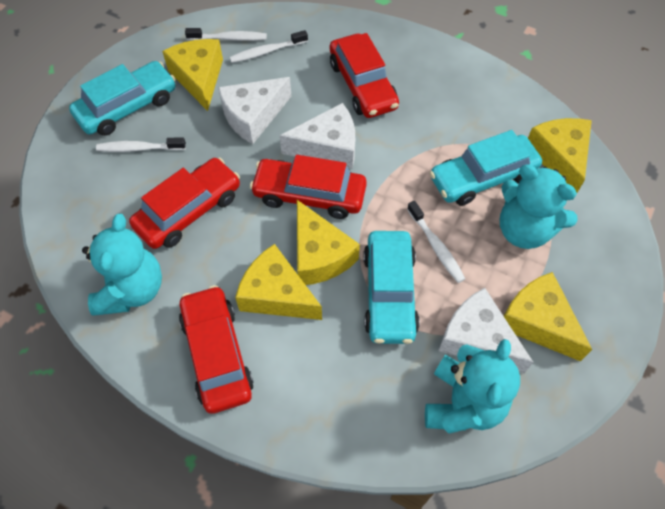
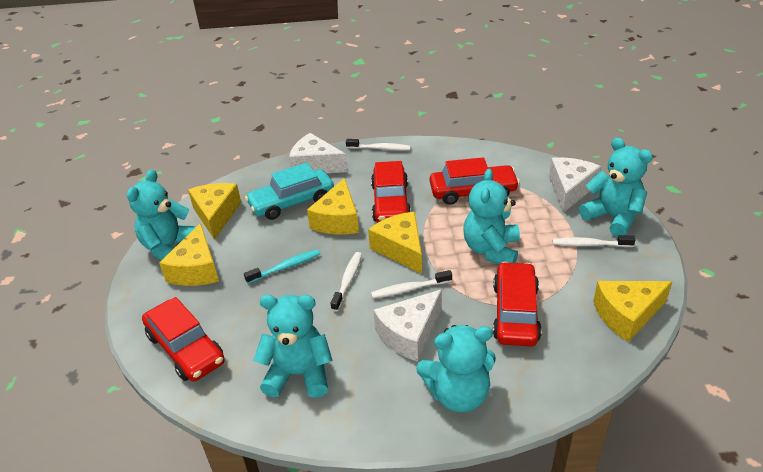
turquoise car: 3 -> 1
turquoise teddy bear: 3 -> 5
turquoise toothbrush: 0 -> 1

